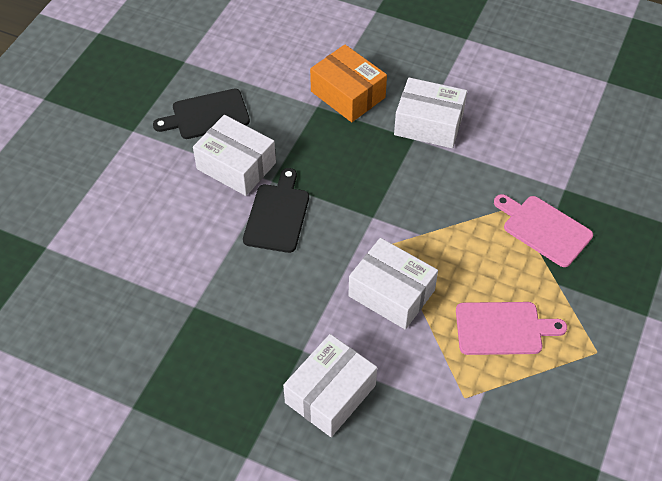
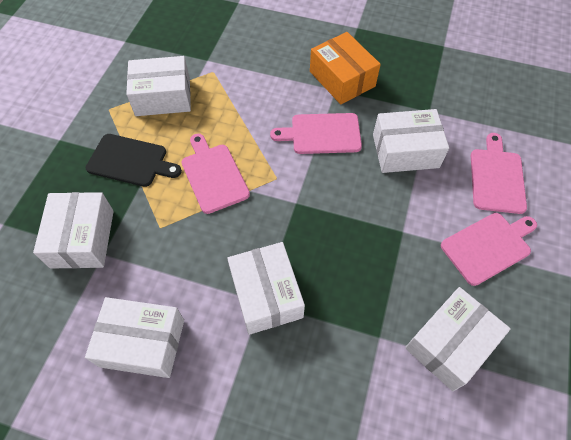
black cutting board: 2 -> 1
pink cutting board: 2 -> 4
white box: 4 -> 6

